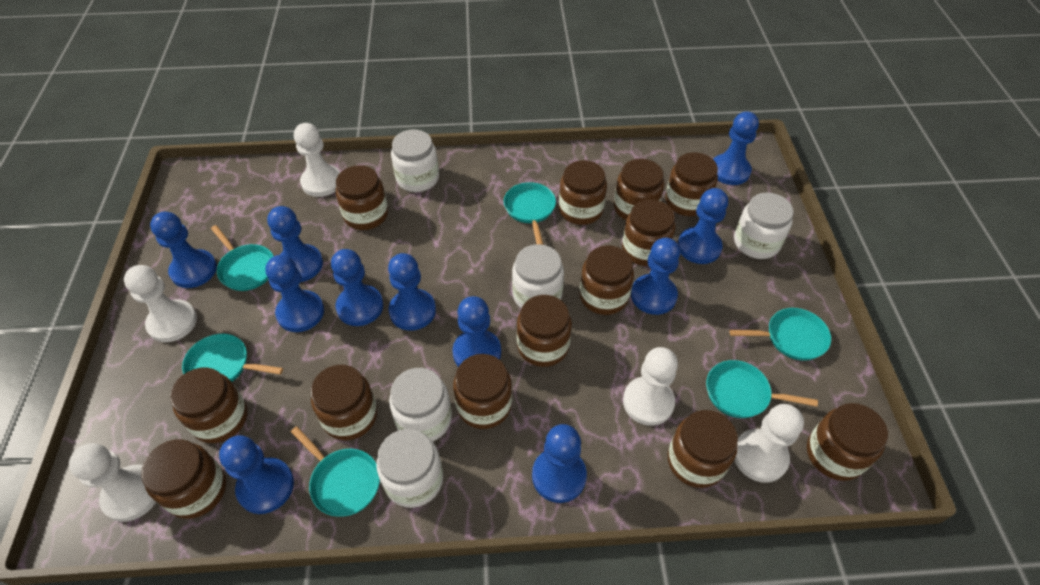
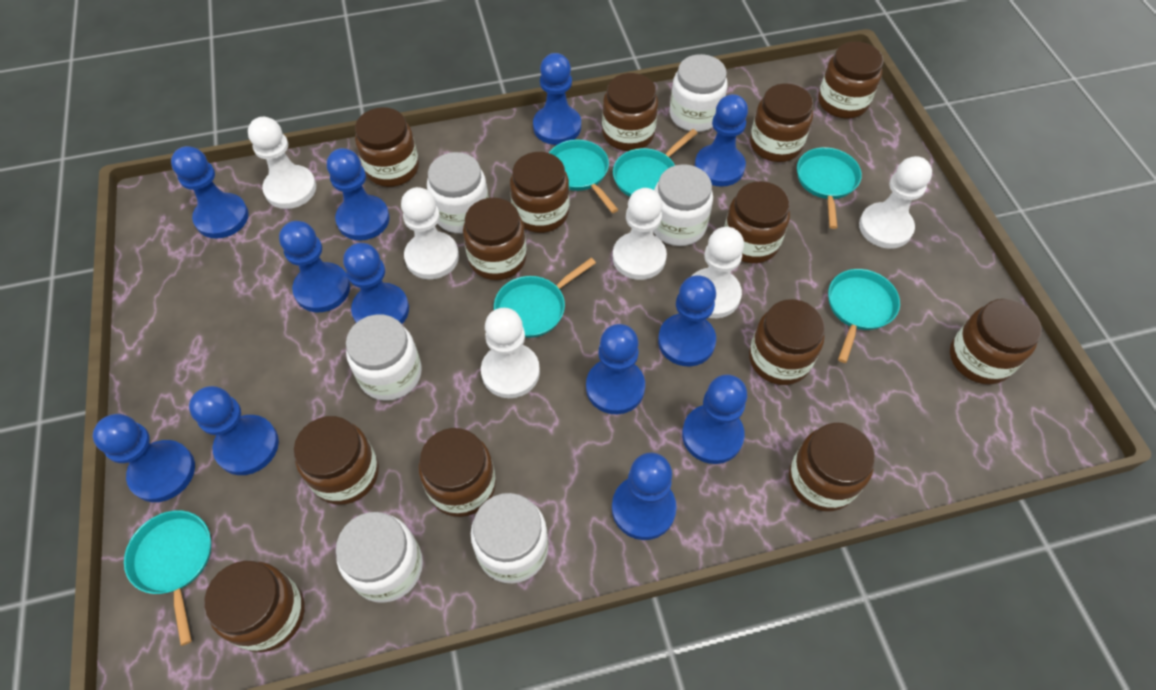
blue pawn: 11 -> 12
white jar: 5 -> 6
white pawn: 5 -> 6

